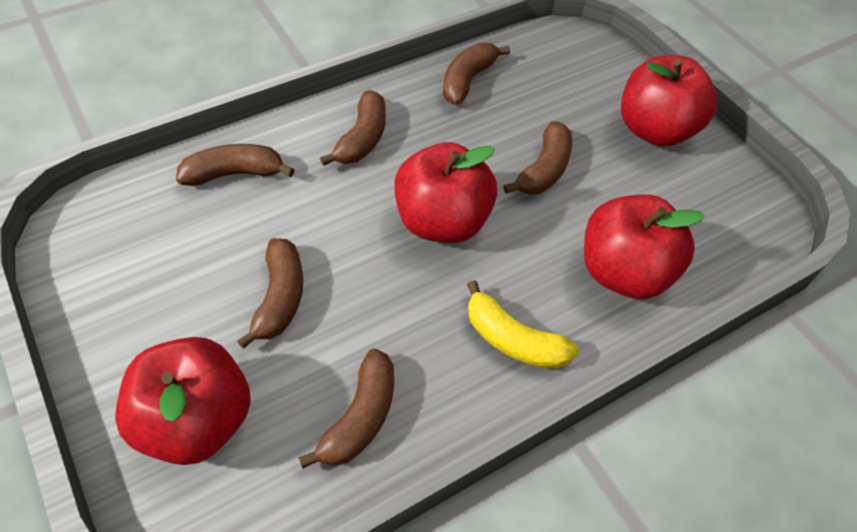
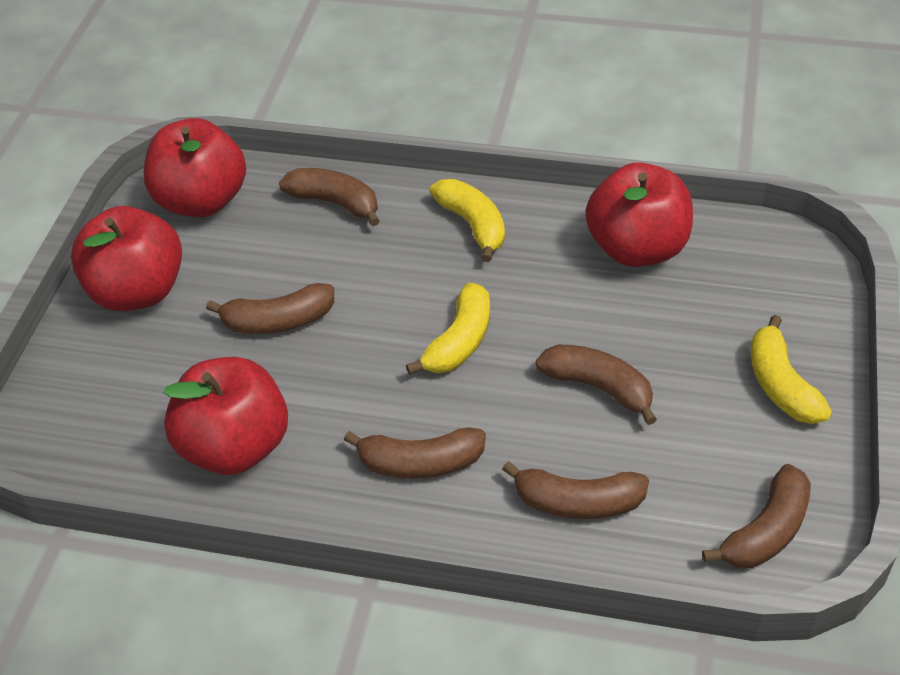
yellow banana: 1 -> 3

